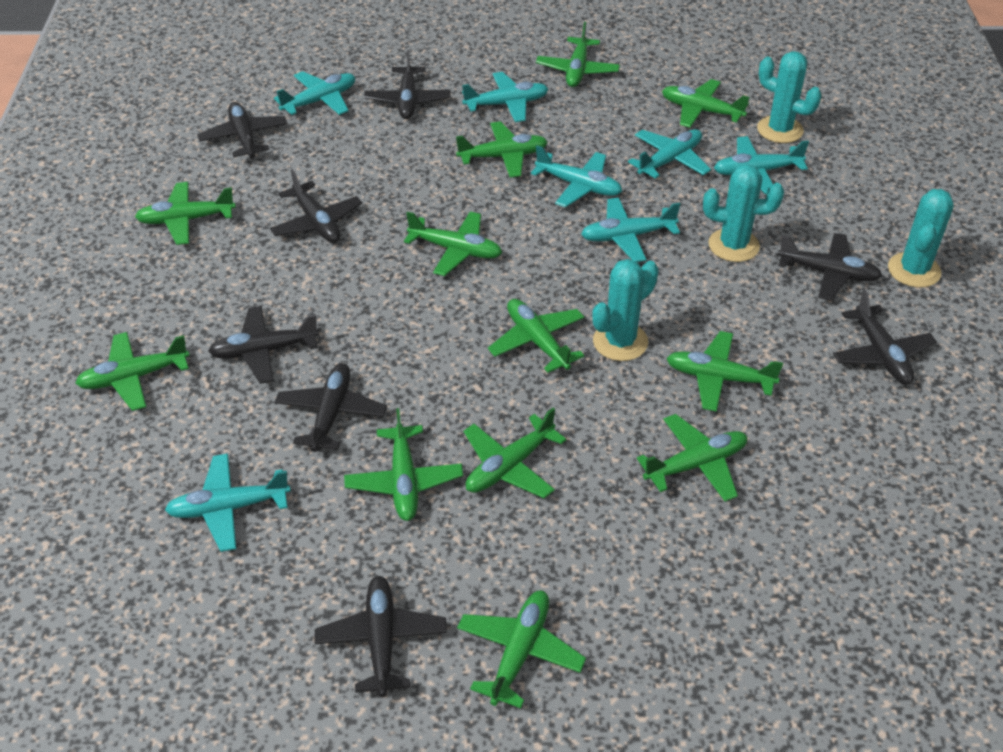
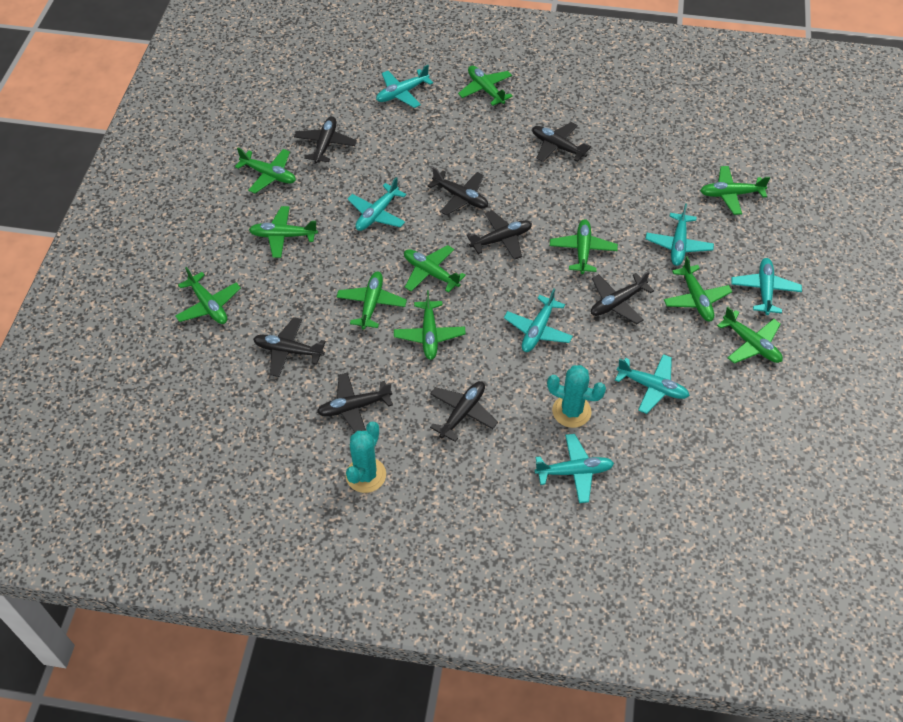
green plane: 12 -> 11
turquoise cactus: 4 -> 2

